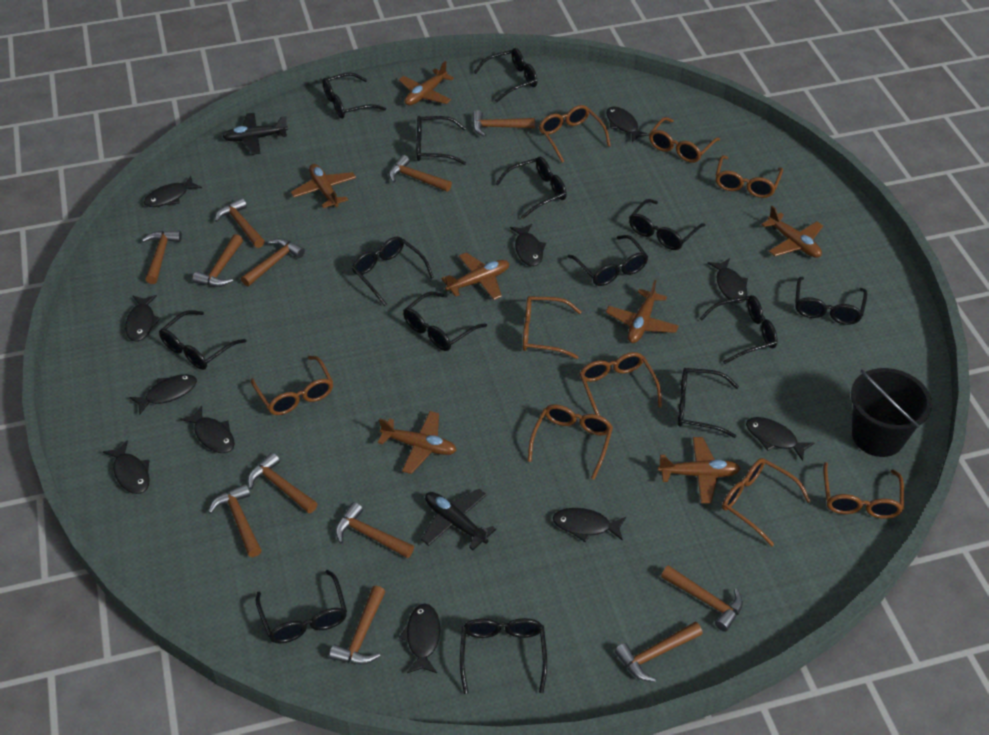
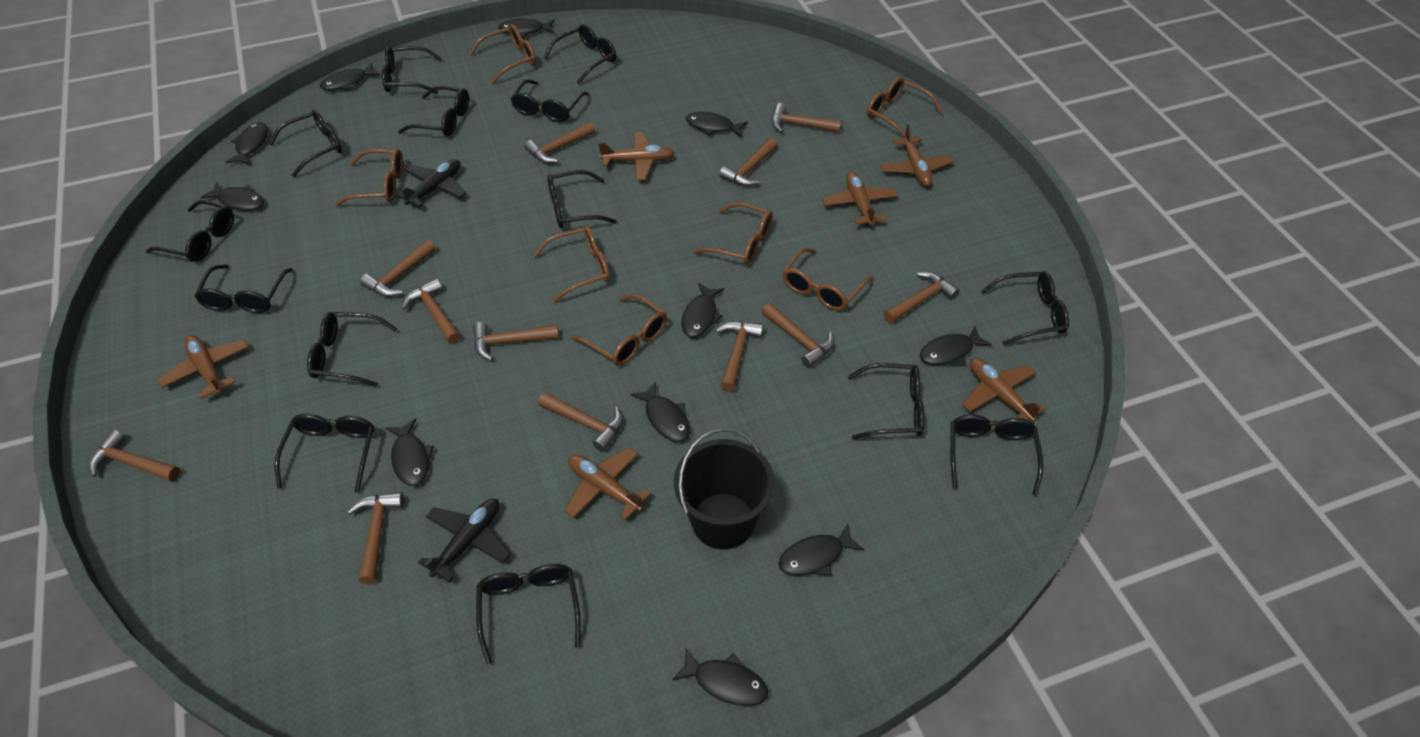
brown glasses: 9 -> 7
brown plane: 7 -> 6

